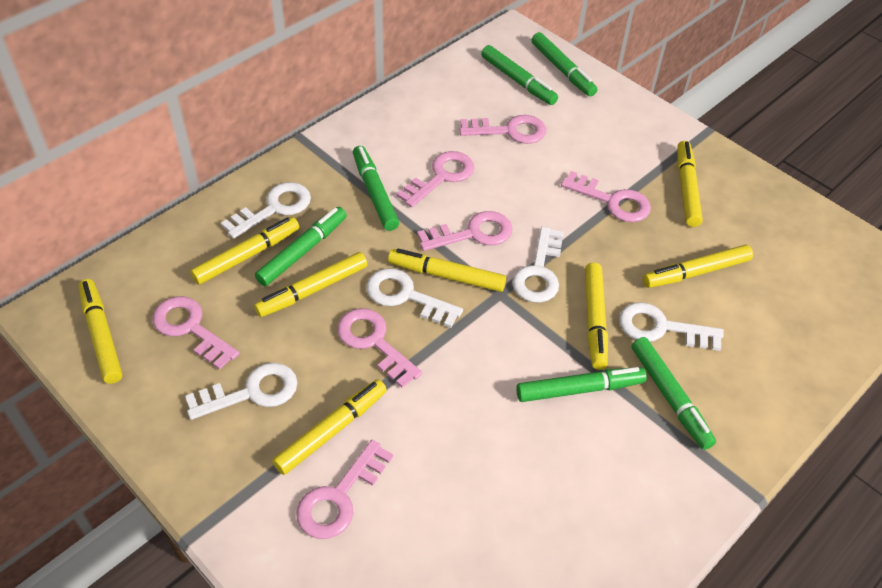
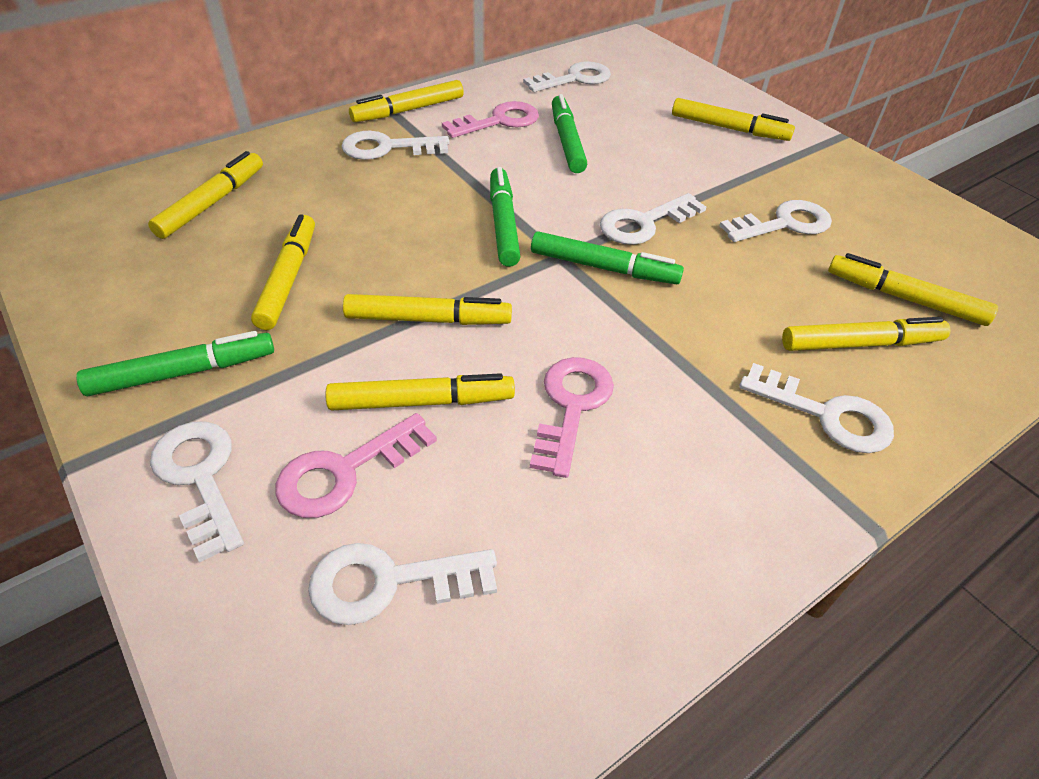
green marker: 6 -> 4
pink key: 7 -> 3
white key: 5 -> 7

